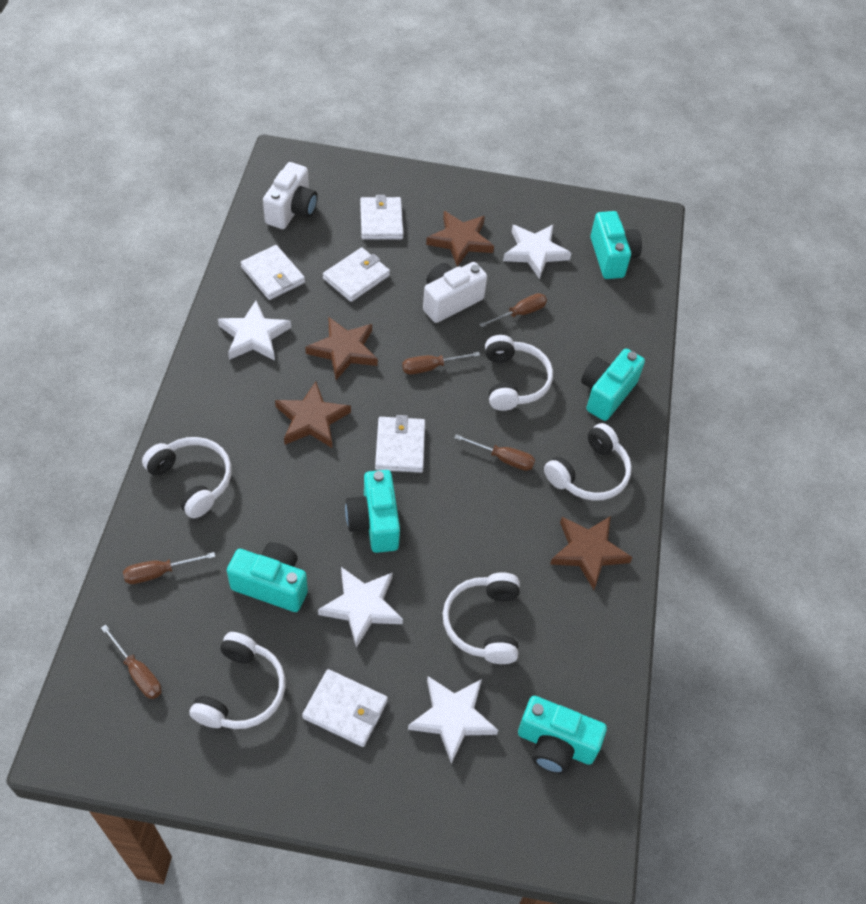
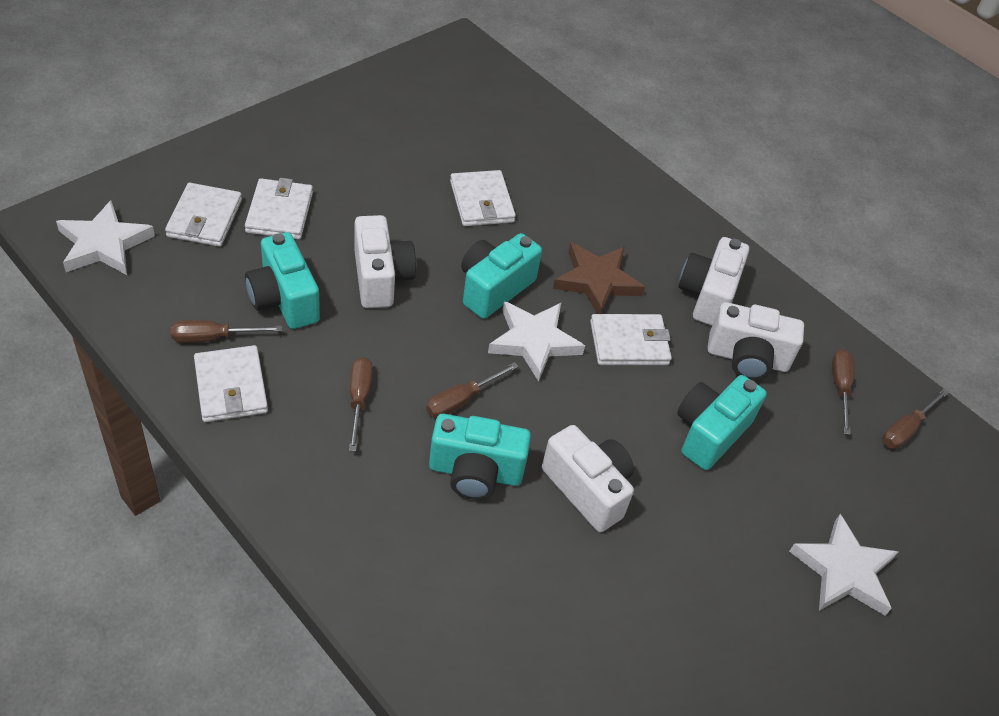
brown star: 4 -> 1
turquoise camera: 5 -> 4
white camera: 2 -> 4
white headphones: 5 -> 0
white star: 4 -> 3

